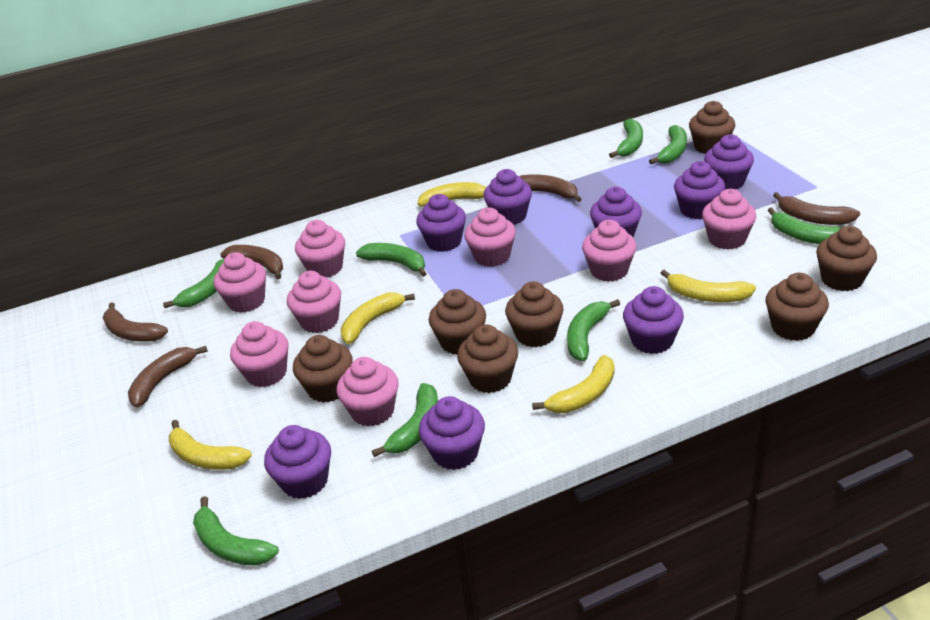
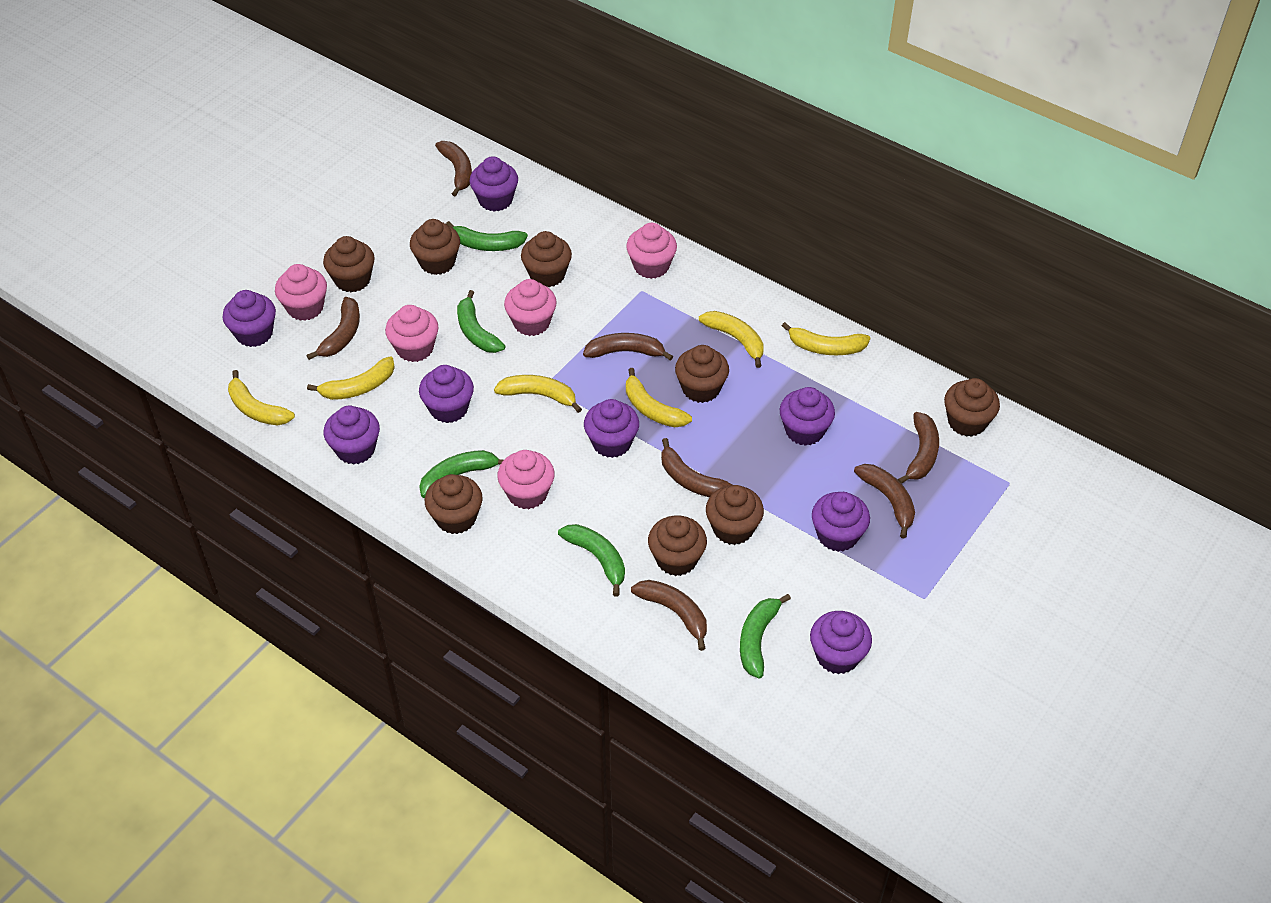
brown banana: 5 -> 7
brown cupcake: 7 -> 8
green banana: 8 -> 5
pink cupcake: 8 -> 5
yellow banana: 5 -> 6

